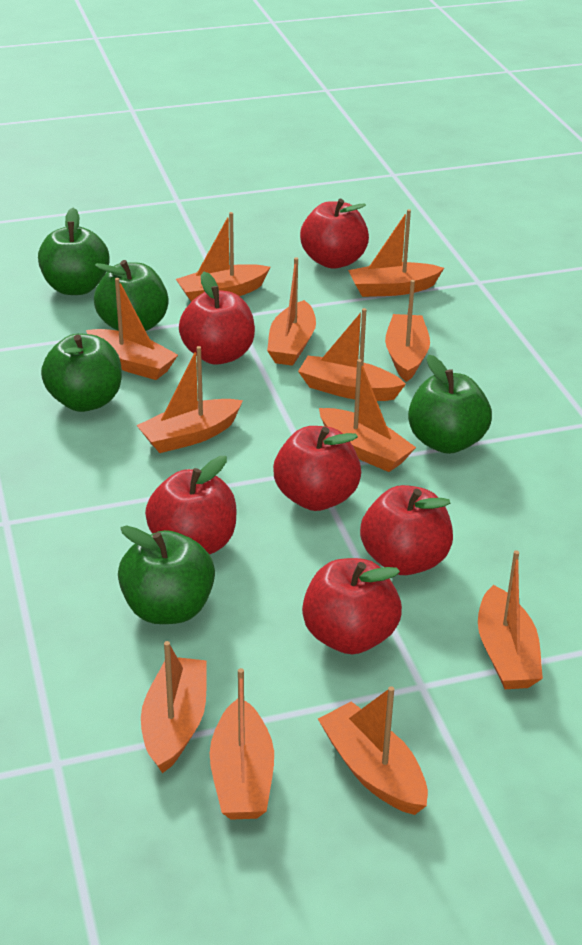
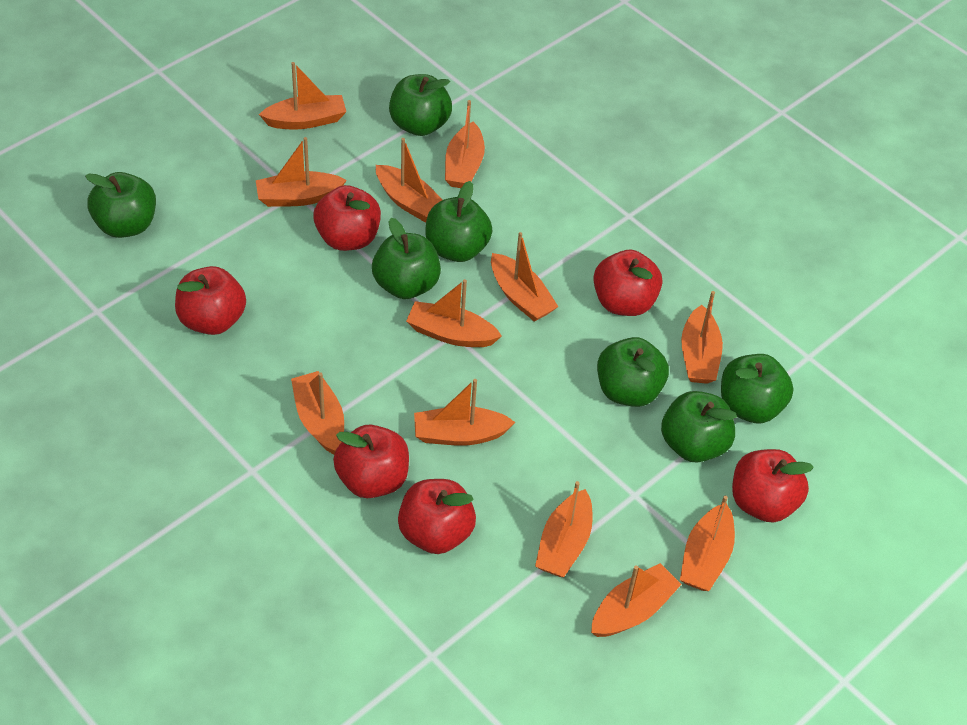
green apple: 5 -> 7

